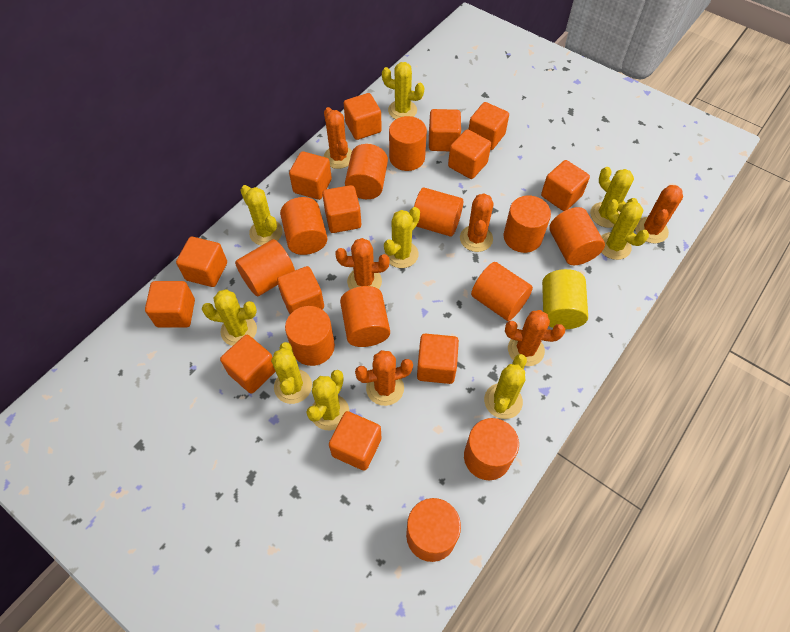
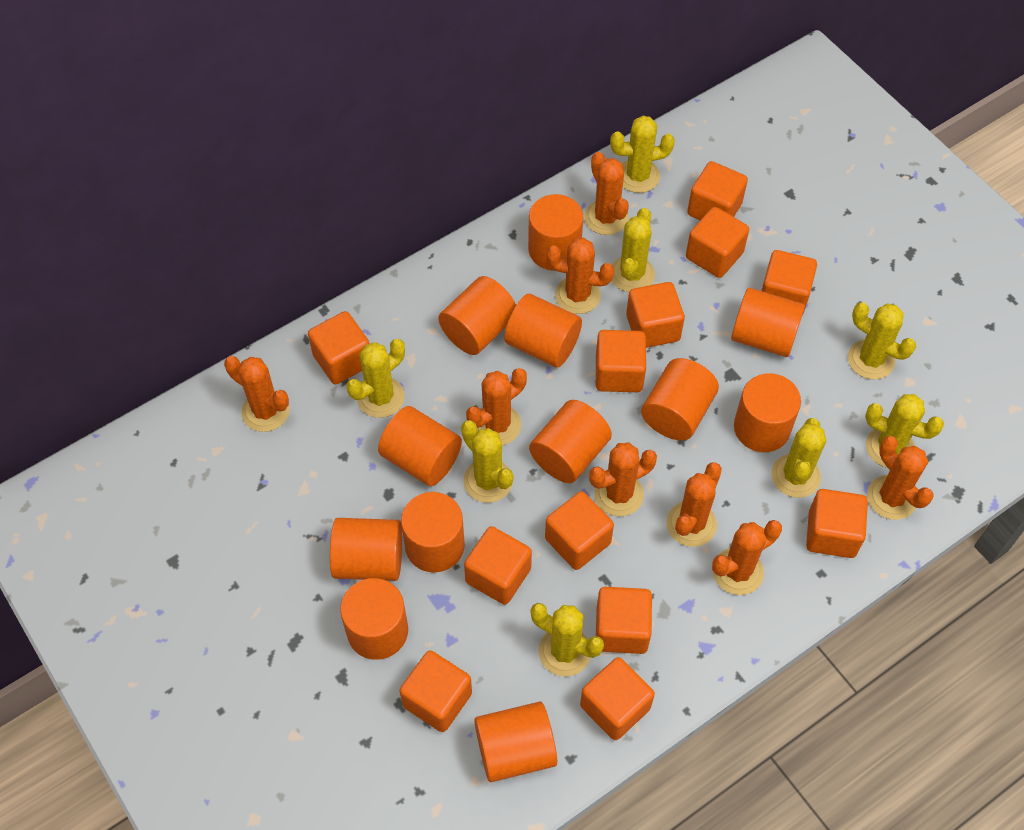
orange cactus: 6 -> 8
orange cube: 13 -> 12
yellow cactus: 9 -> 8
yellow cylinder: 1 -> 0

